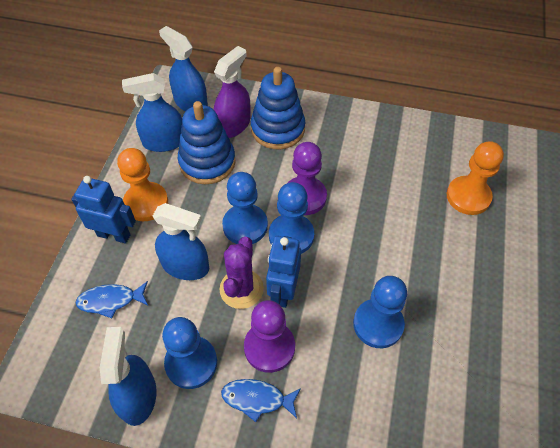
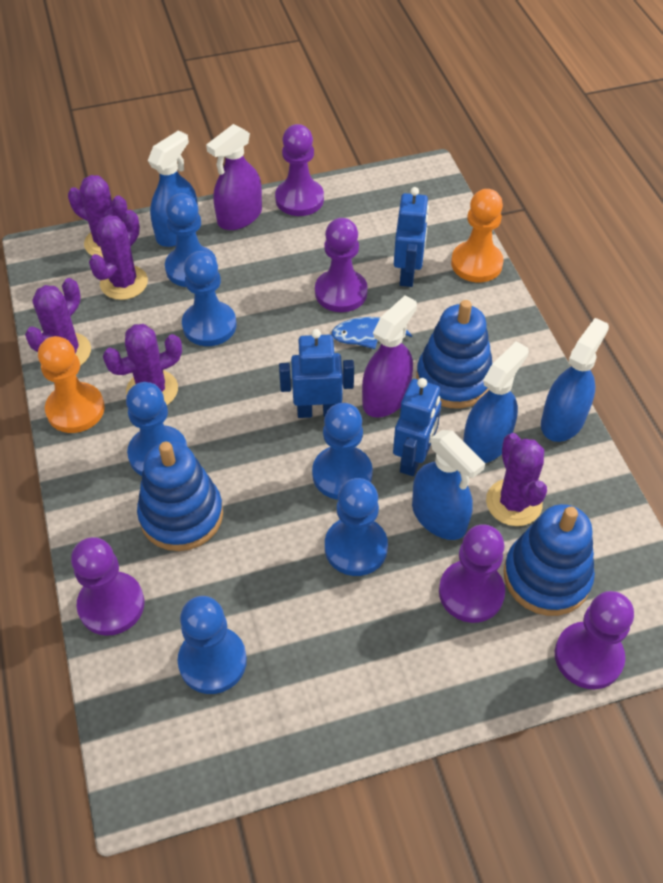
blue fish: 2 -> 1
blue pawn: 4 -> 6
blue robot: 2 -> 3
blue stacking toy: 2 -> 3
purple cactus: 1 -> 5
purple pawn: 2 -> 5
purple spray bottle: 1 -> 2

